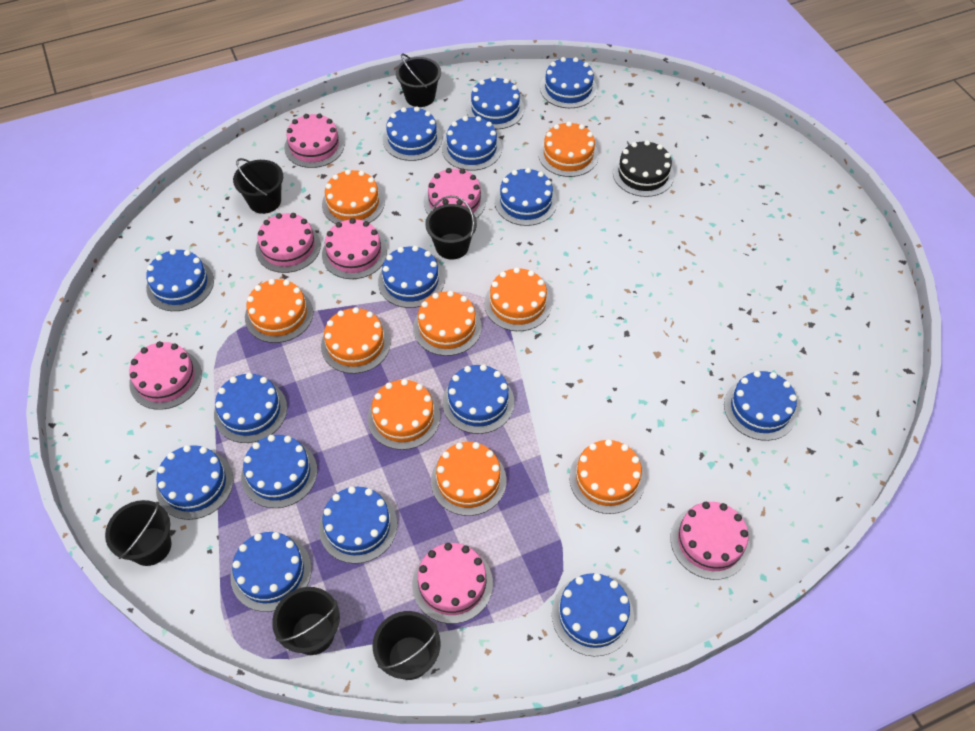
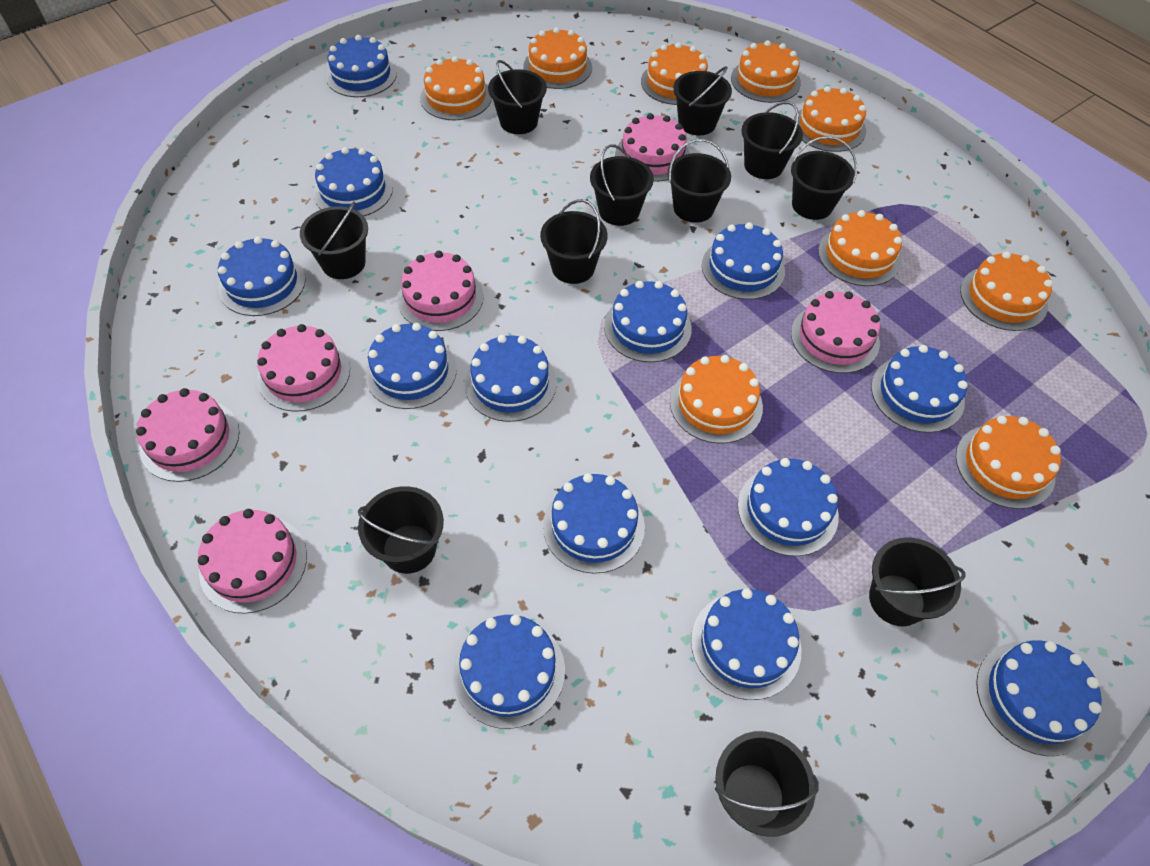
black bucket: 6 -> 11
black cake: 1 -> 0
blue cake: 15 -> 13
pink cake: 7 -> 6

